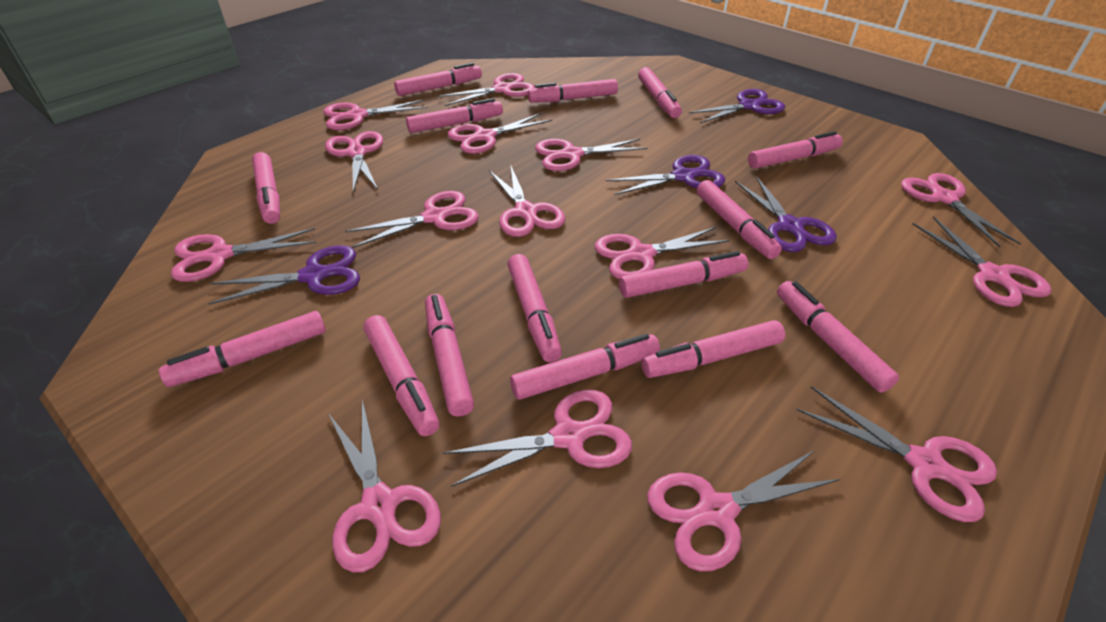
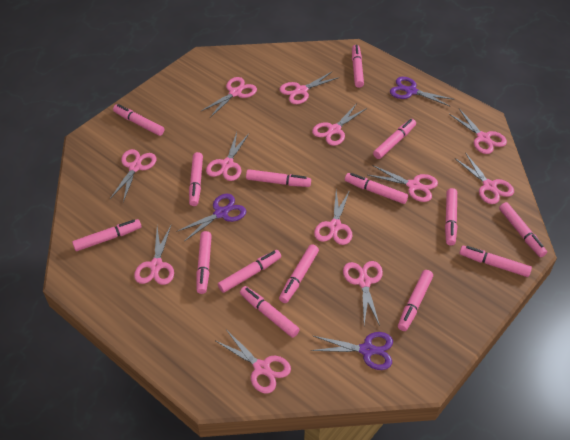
pink scissors: 15 -> 12
purple scissors: 4 -> 3

